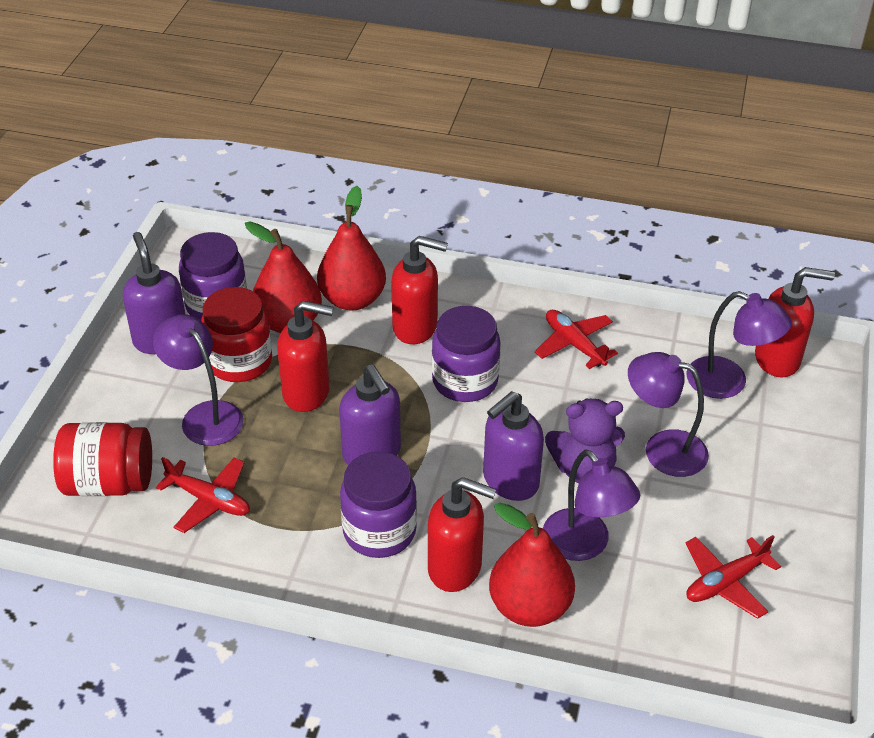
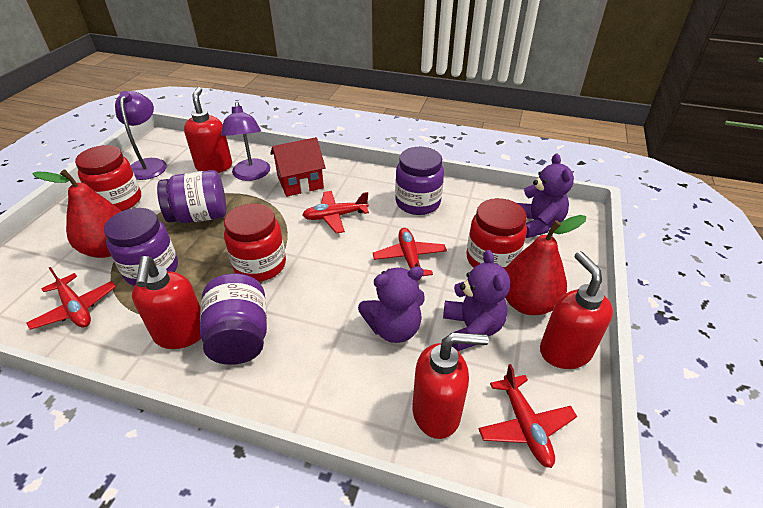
purple jar: 3 -> 4
purple lamp: 4 -> 2
purple soap dispenser: 3 -> 0
purple teddy bear: 1 -> 3
red house: 0 -> 1
red jar: 2 -> 3
red pear: 3 -> 2
red plane: 3 -> 4

